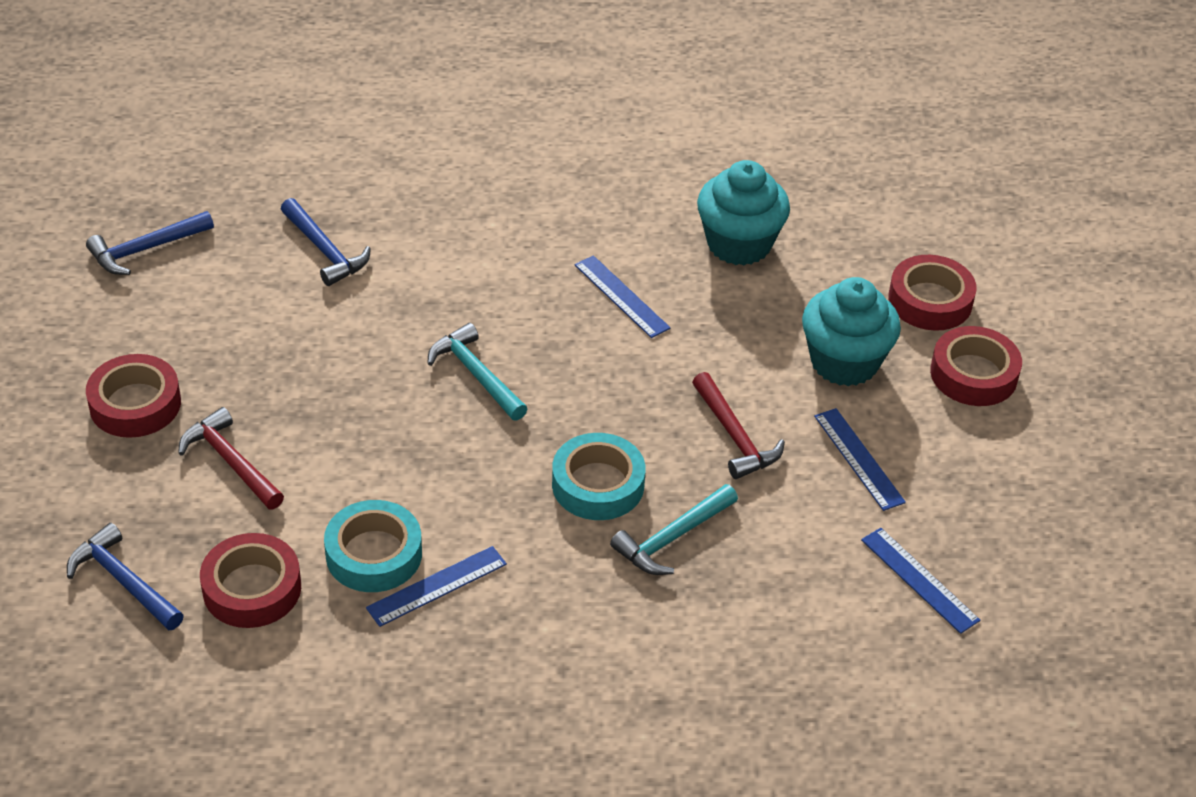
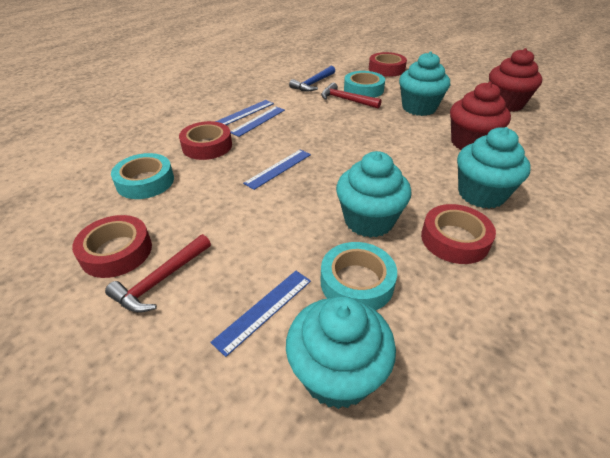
blue hammer: 3 -> 1
red cupcake: 0 -> 2
turquoise cupcake: 2 -> 4
turquoise hammer: 2 -> 0
turquoise tape: 2 -> 3

